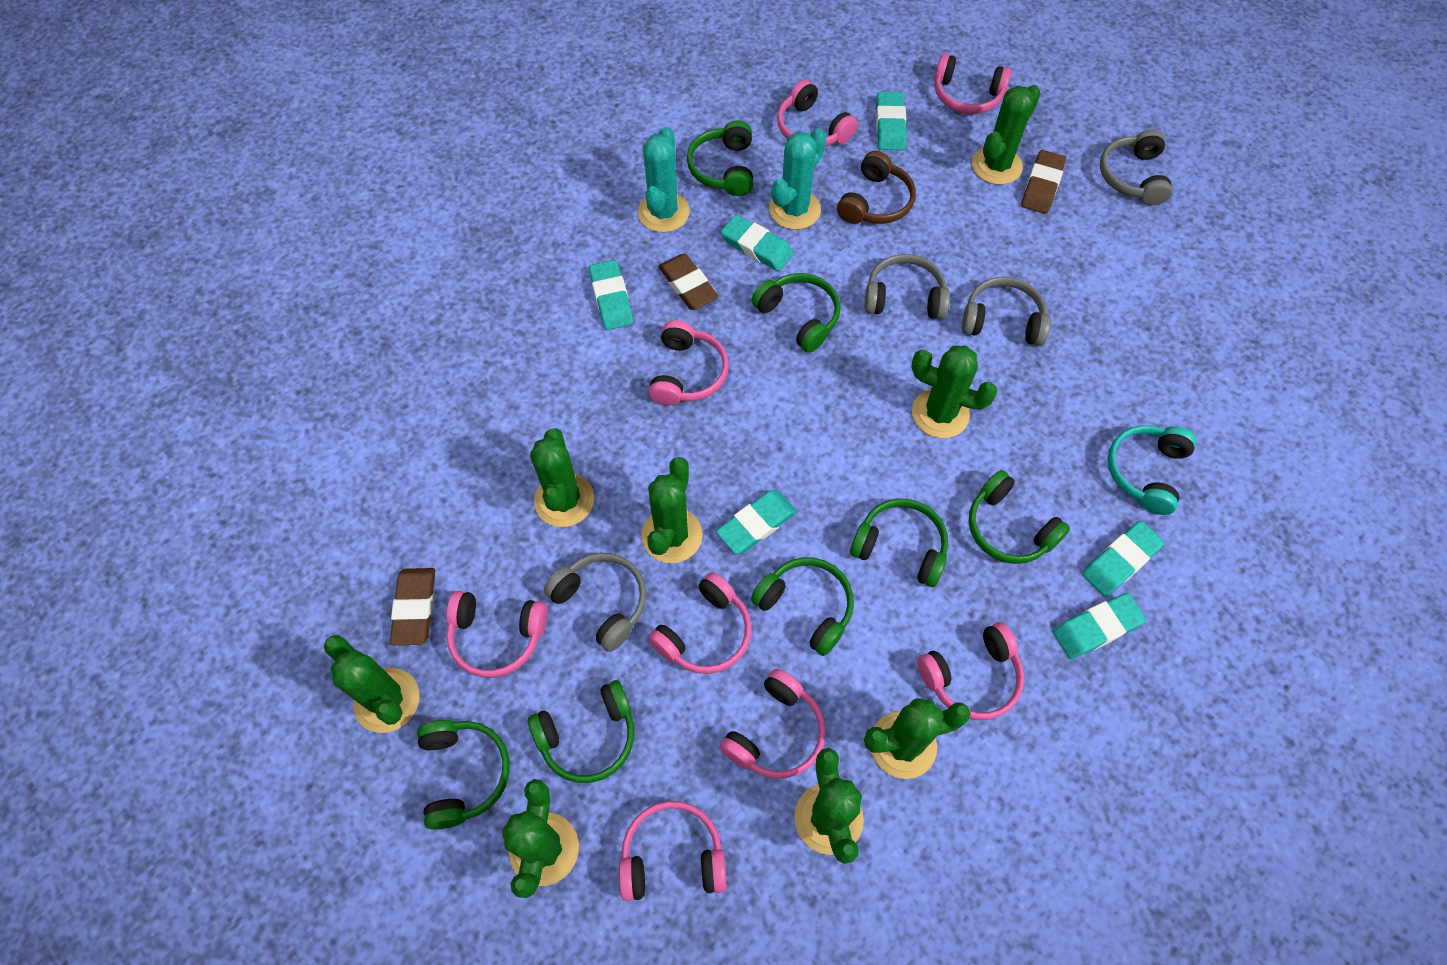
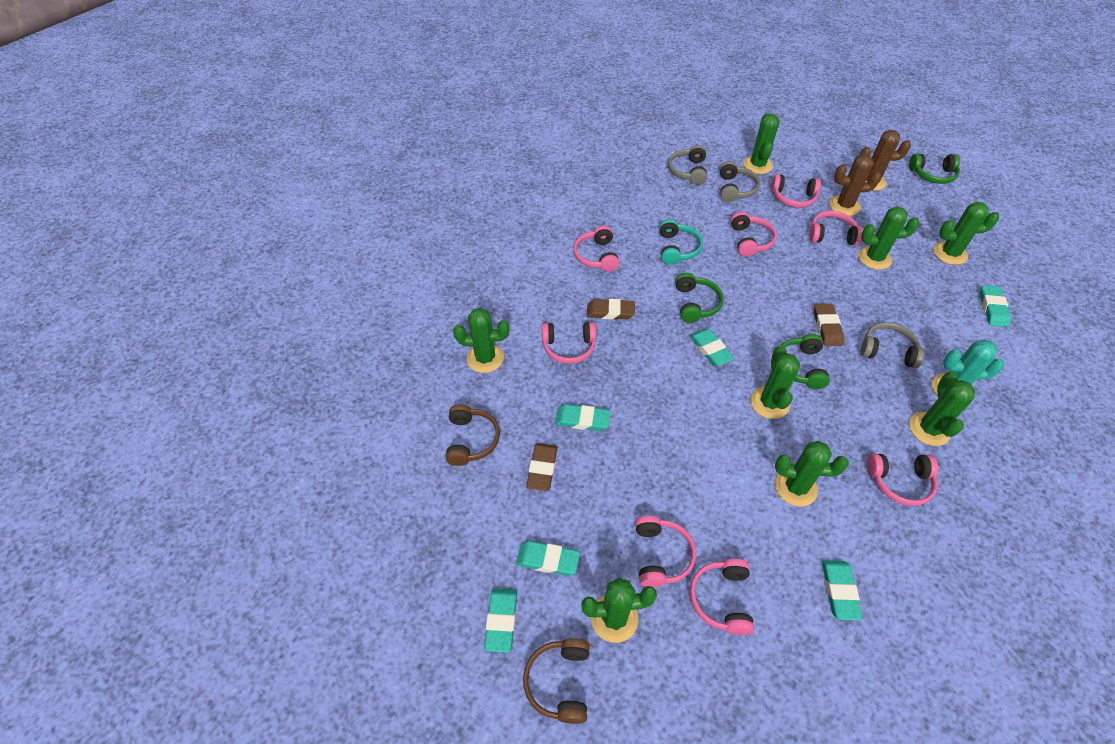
brown cactus: 0 -> 2
brown headphones: 1 -> 2
green headphones: 7 -> 3
grey headphones: 4 -> 3
turquoise cactus: 2 -> 1

